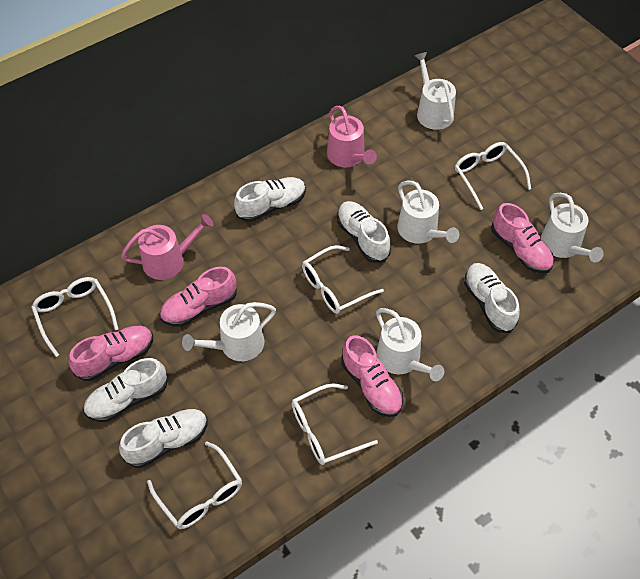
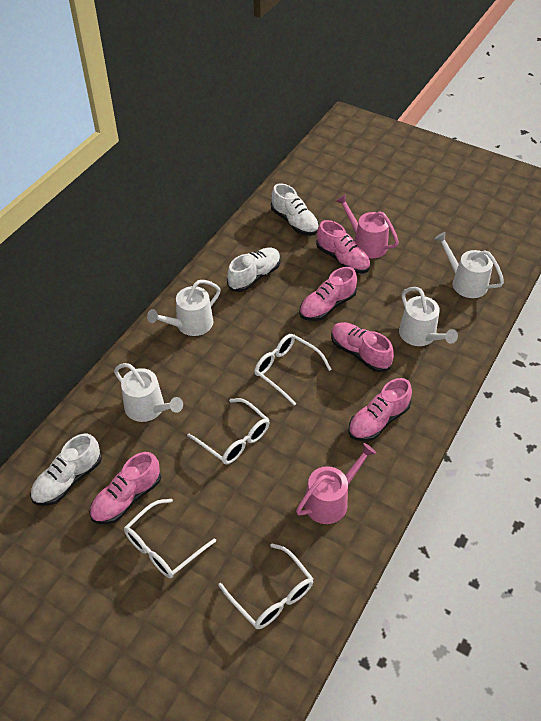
pink shoe: 4 -> 5
white glasses: 5 -> 4
white shoe: 5 -> 3
white watering can: 5 -> 4

